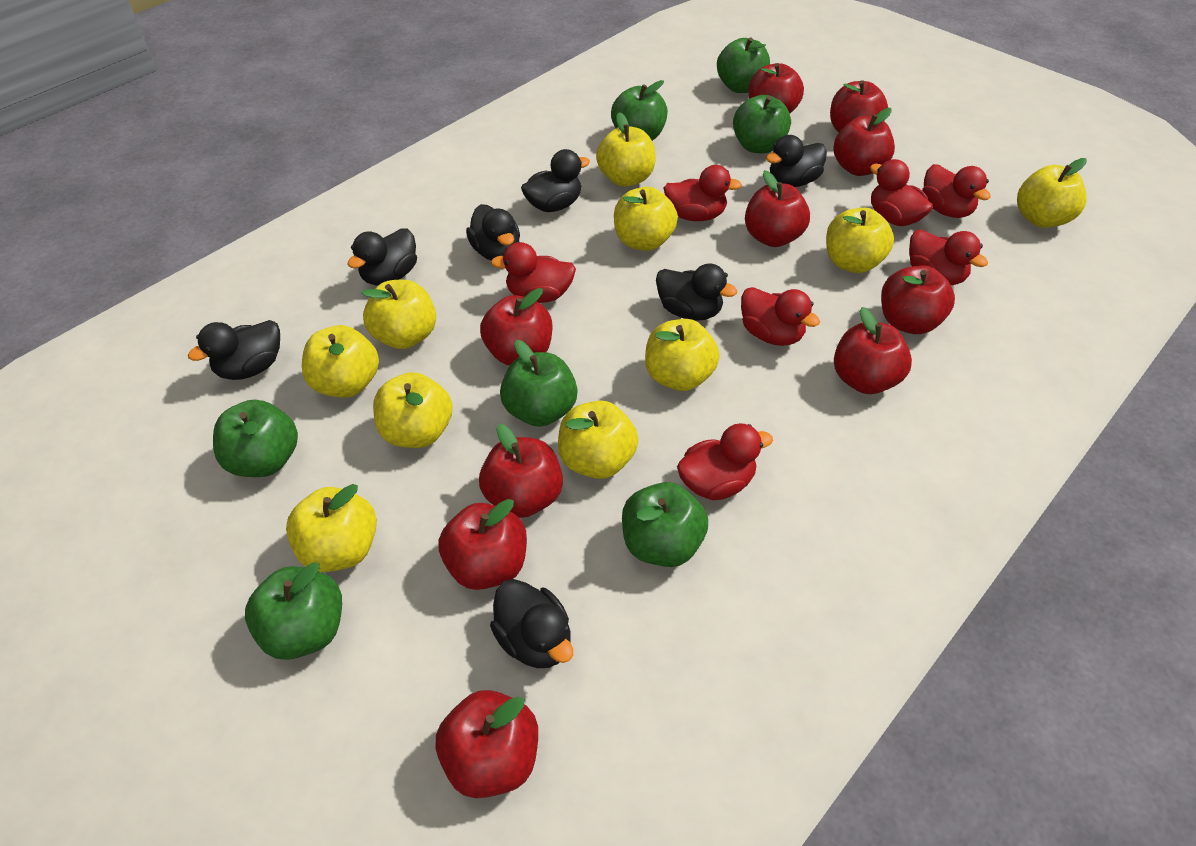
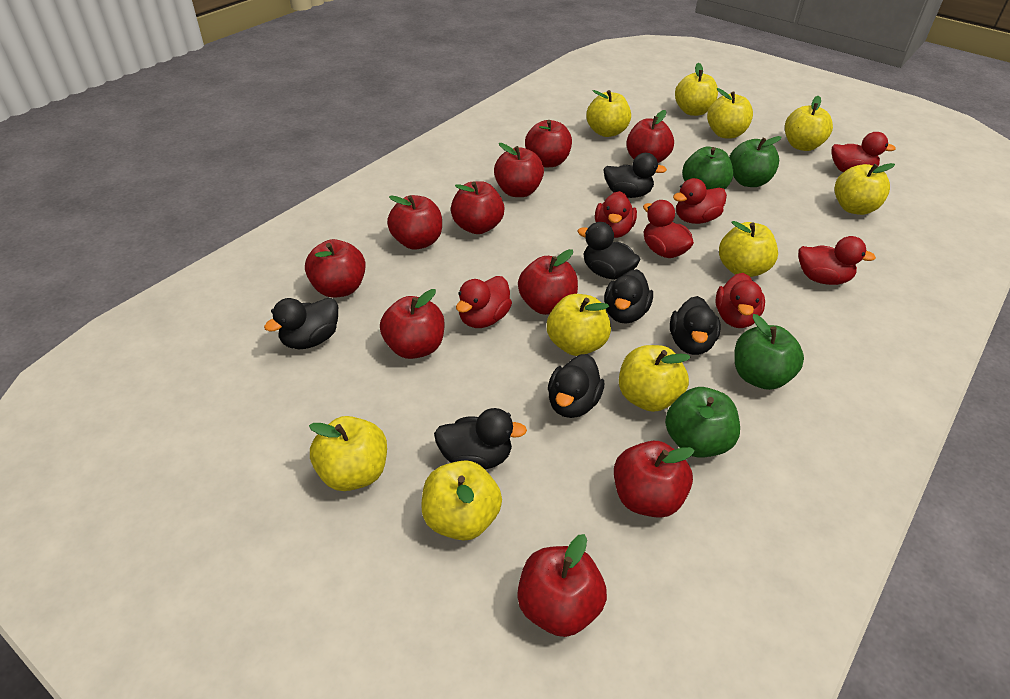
green apple: 7 -> 4

